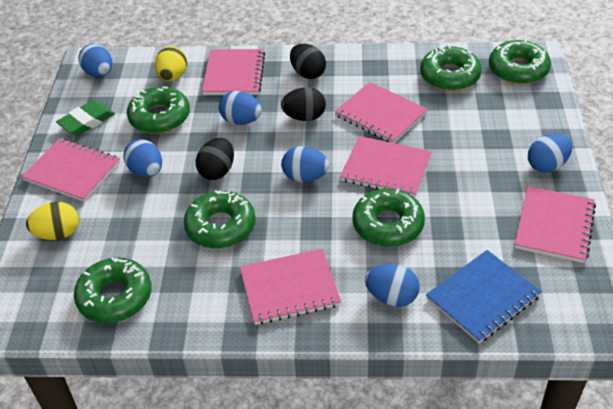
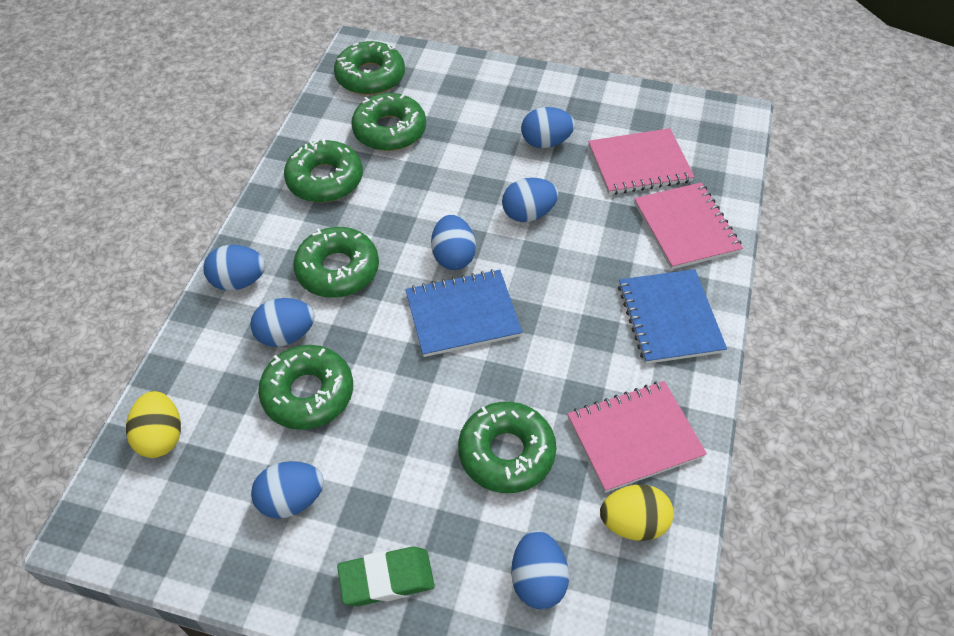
black egg: 3 -> 0
blue egg: 6 -> 7
blue notebook: 1 -> 2
pink notebook: 6 -> 3

